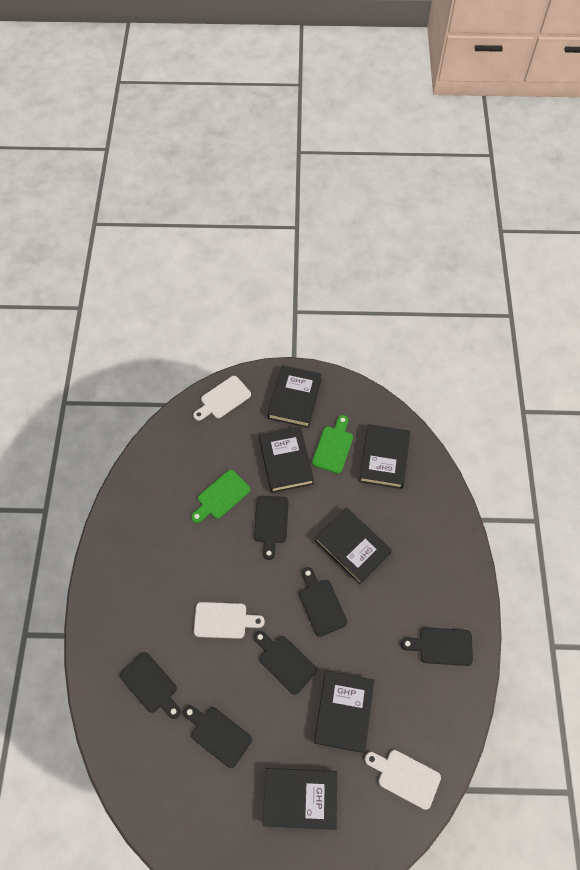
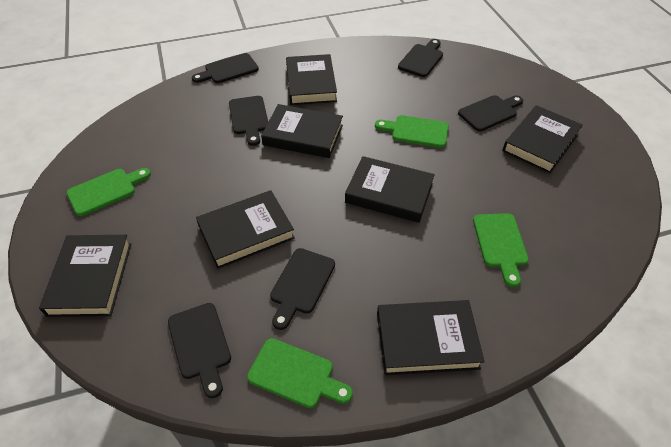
black book: 6 -> 7
green cutting board: 2 -> 4
white cutting board: 3 -> 0

